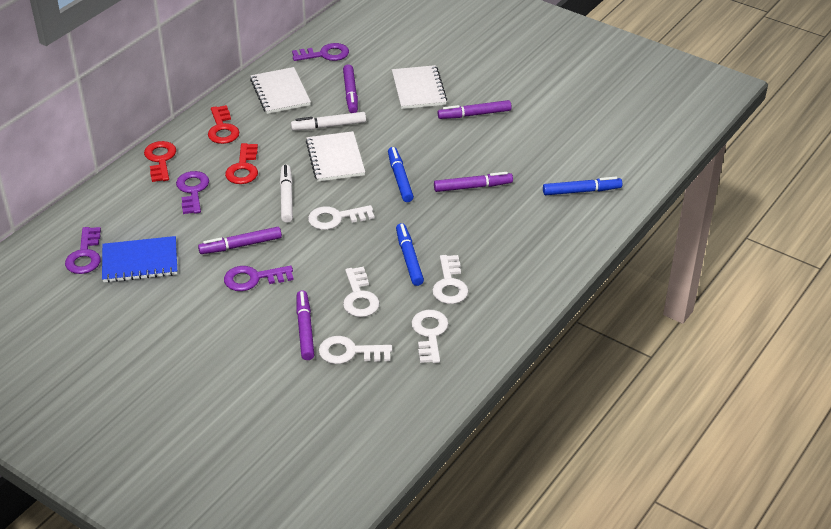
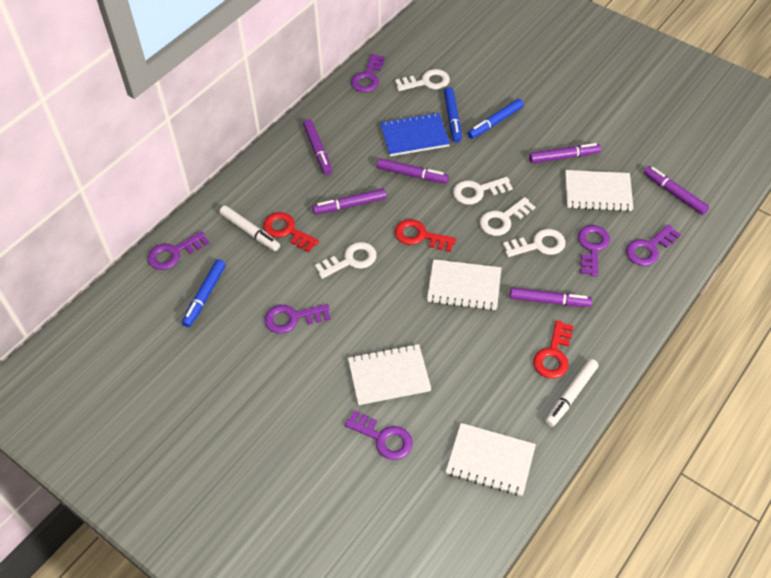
purple key: 4 -> 6
purple marker: 5 -> 6
white notebook: 3 -> 4

